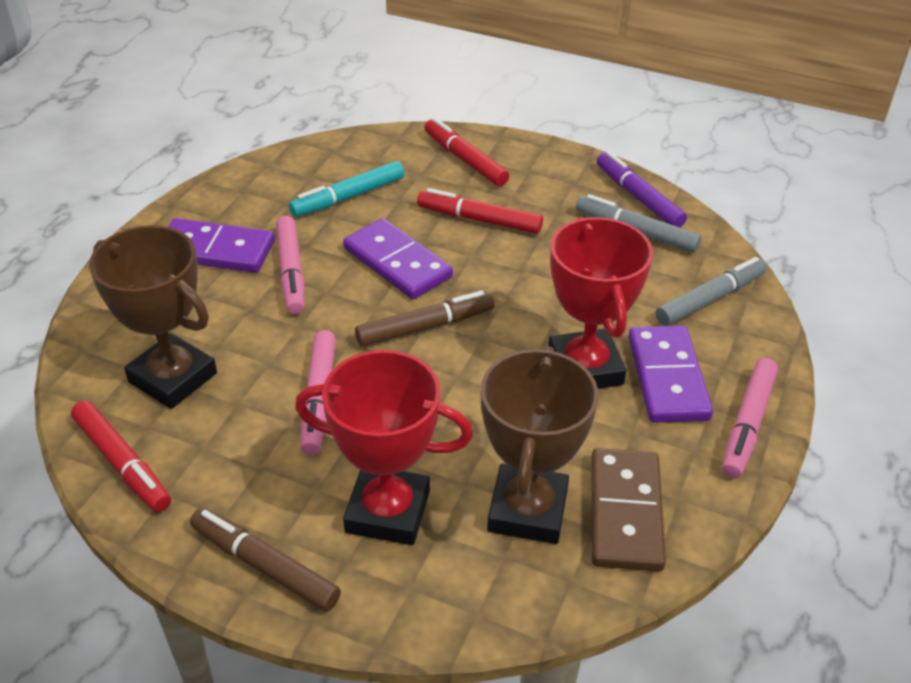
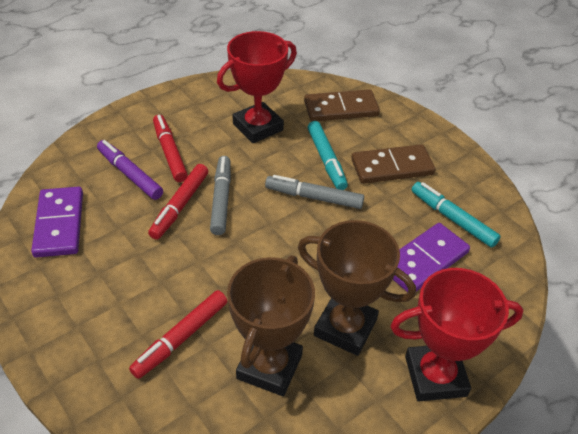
brown domino: 1 -> 2
brown marker: 2 -> 0
pink marker: 3 -> 0
purple domino: 3 -> 2
turquoise marker: 1 -> 2

